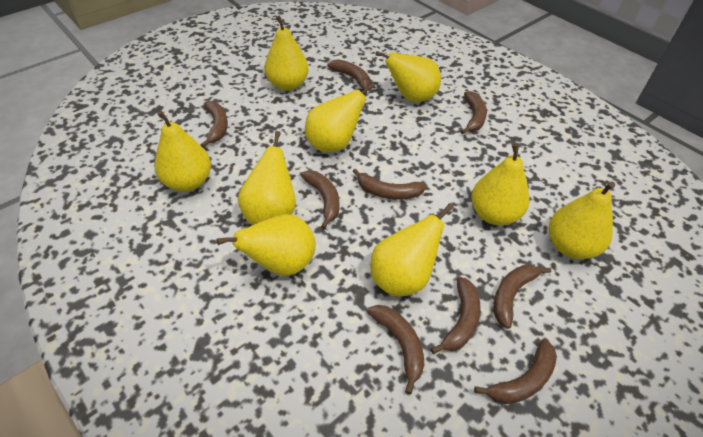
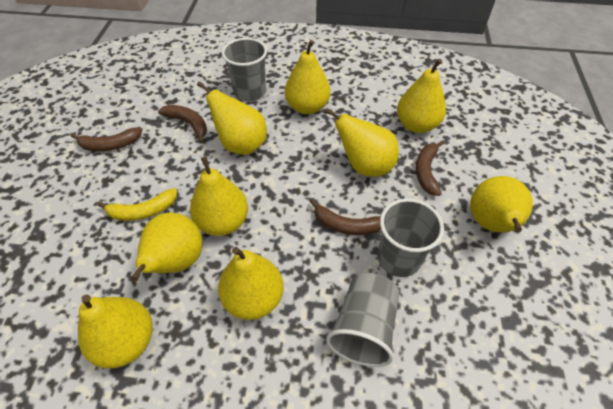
brown banana: 9 -> 4
grey cup: 0 -> 3
yellow banana: 0 -> 1

